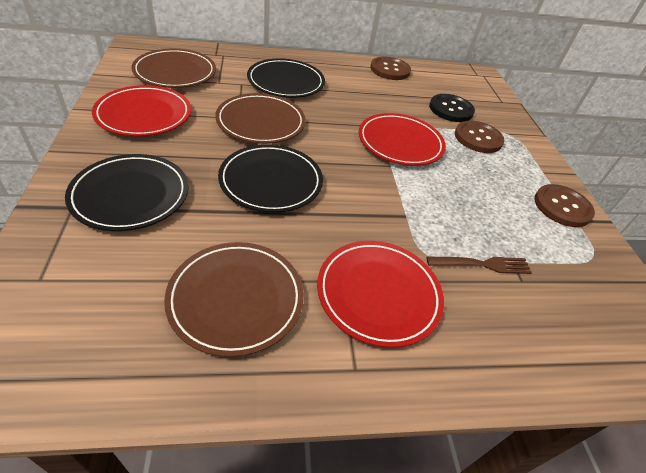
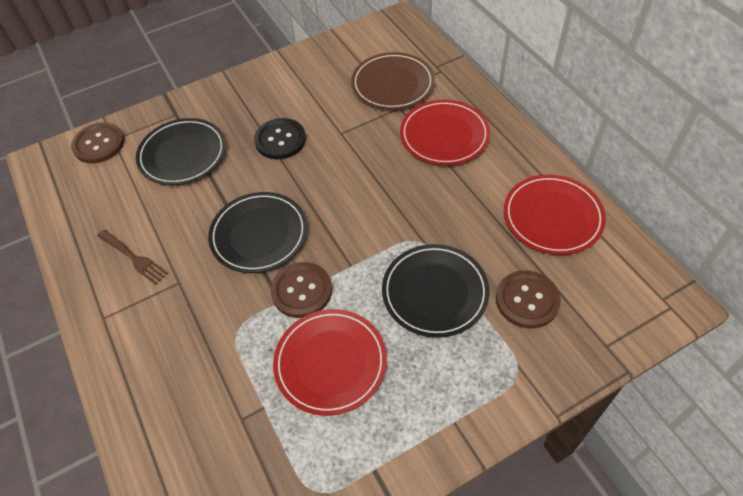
brown plate: 3 -> 1

